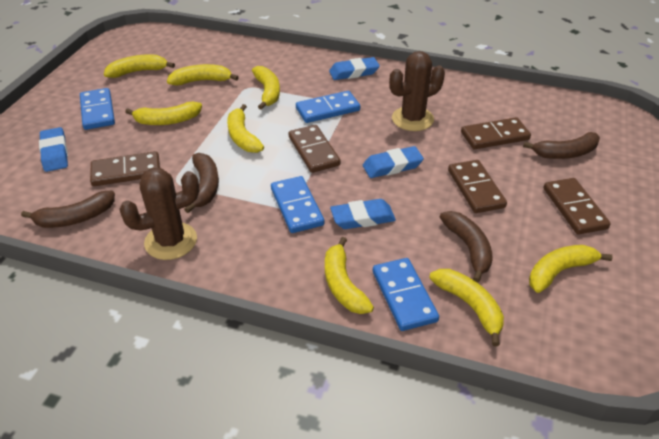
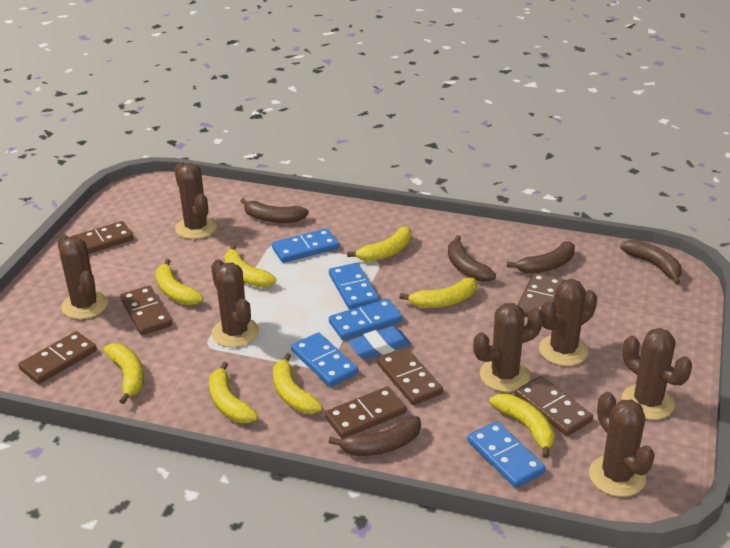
blue domino: 4 -> 5
blue eraser: 4 -> 1
brown banana: 4 -> 5
brown cactus: 2 -> 7
brown domino: 5 -> 7

